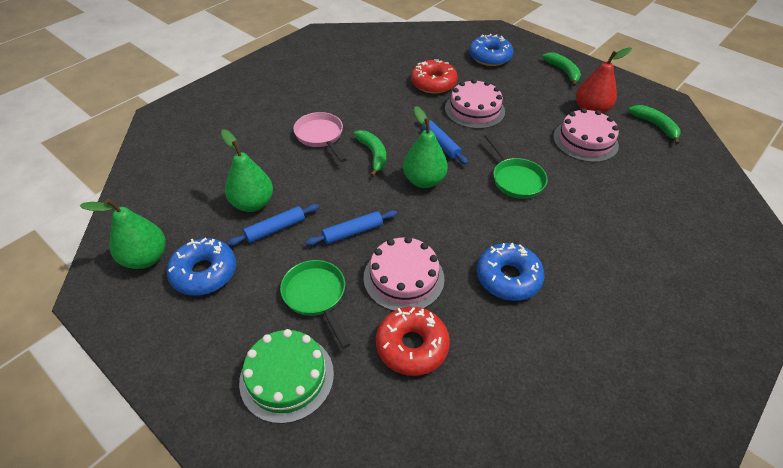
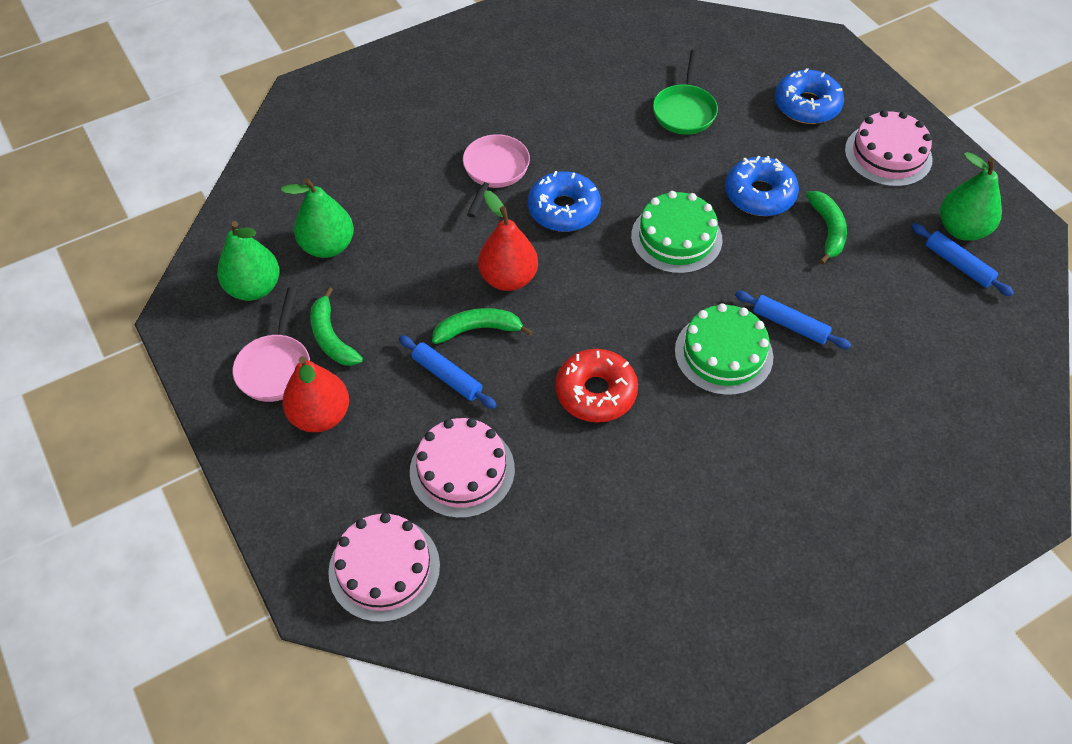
green cake: 1 -> 2
green pan: 2 -> 1
pink pan: 1 -> 2
red donut: 2 -> 1
red pear: 1 -> 2

